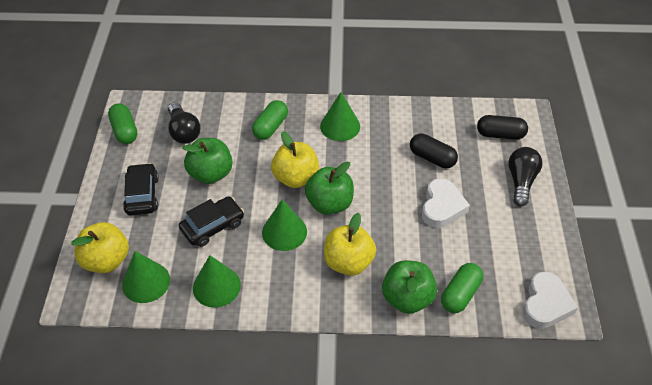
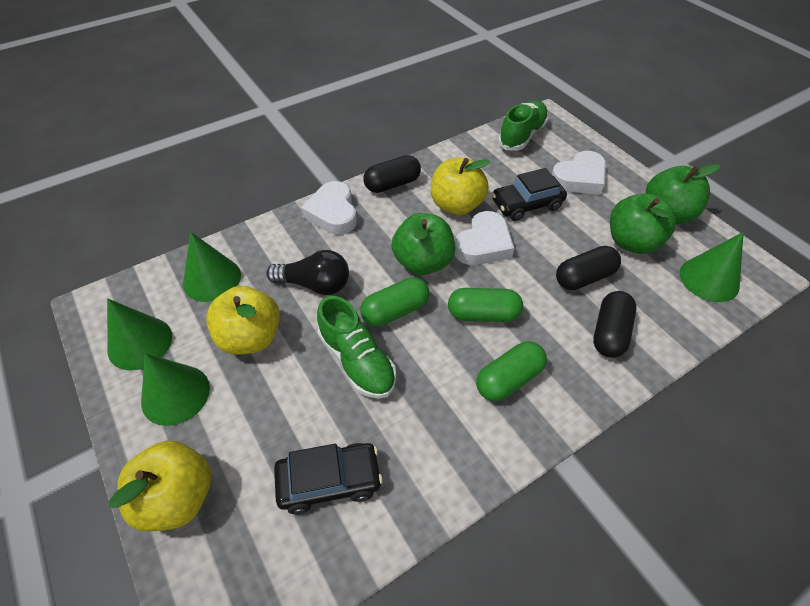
black capsule: 2 -> 3
black light bulb: 2 -> 1
green shoe: 0 -> 2
white heart: 2 -> 3

